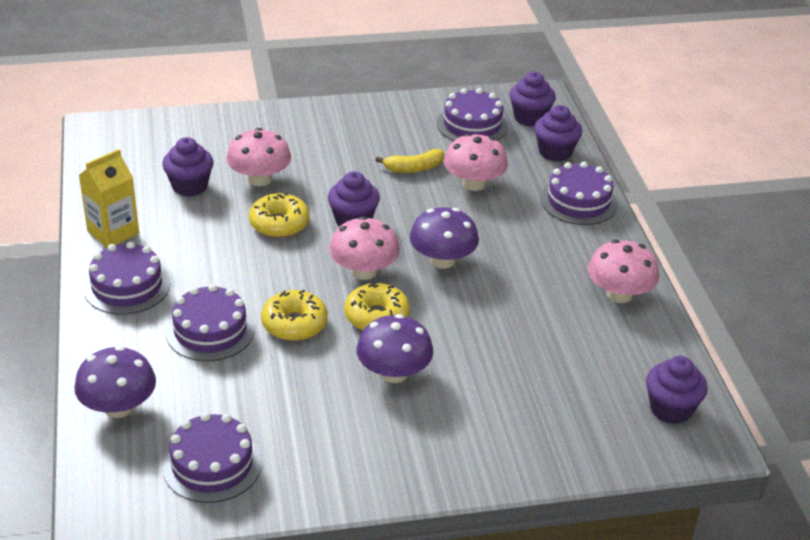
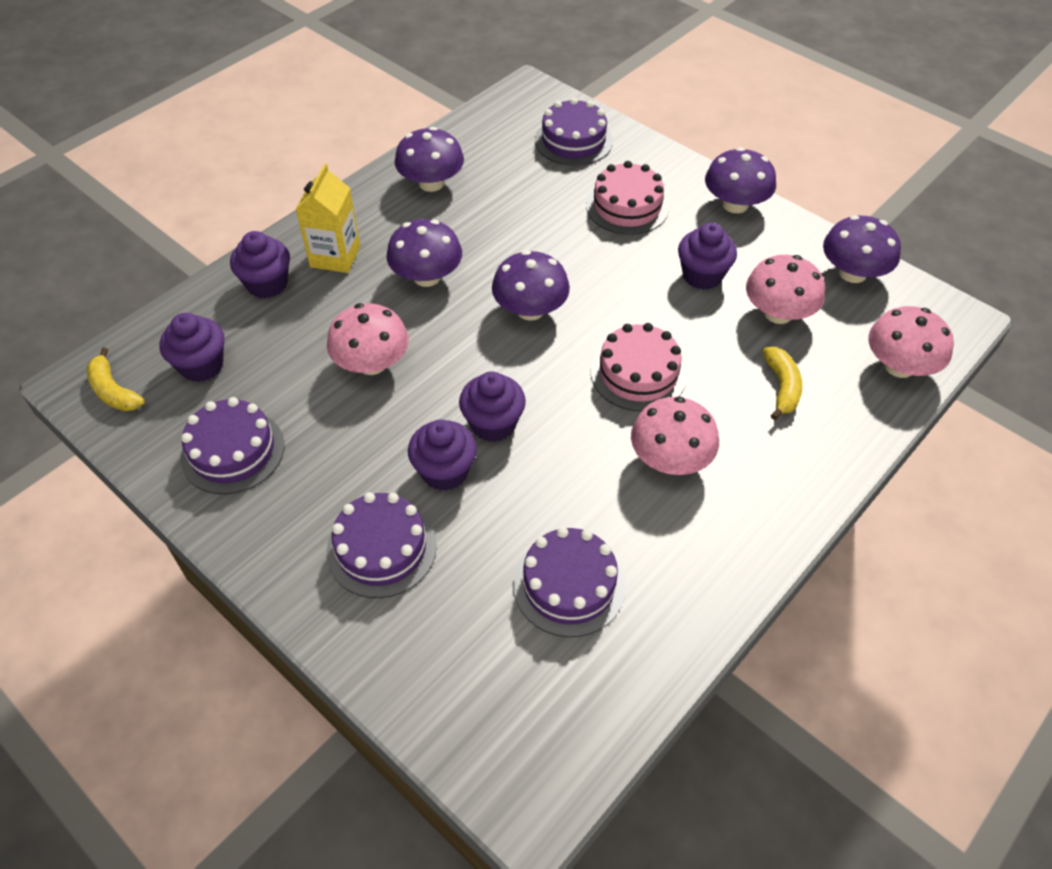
pink cake: 0 -> 2
purple cake: 5 -> 4
purple mushroom: 3 -> 5
yellow banana: 1 -> 2
yellow donut: 3 -> 0

